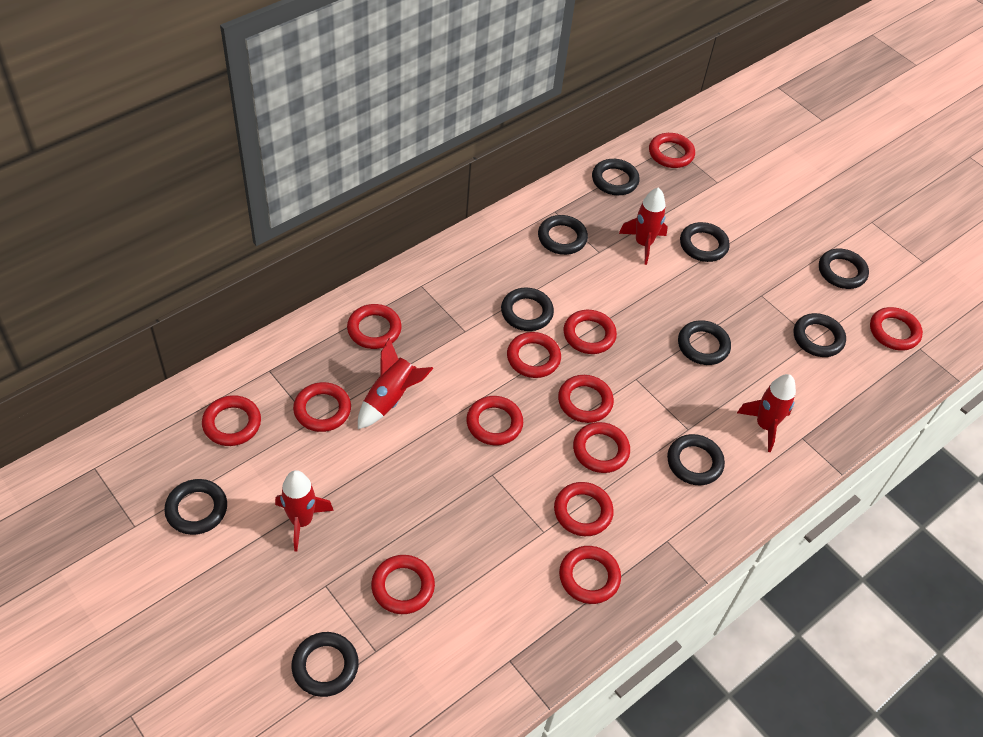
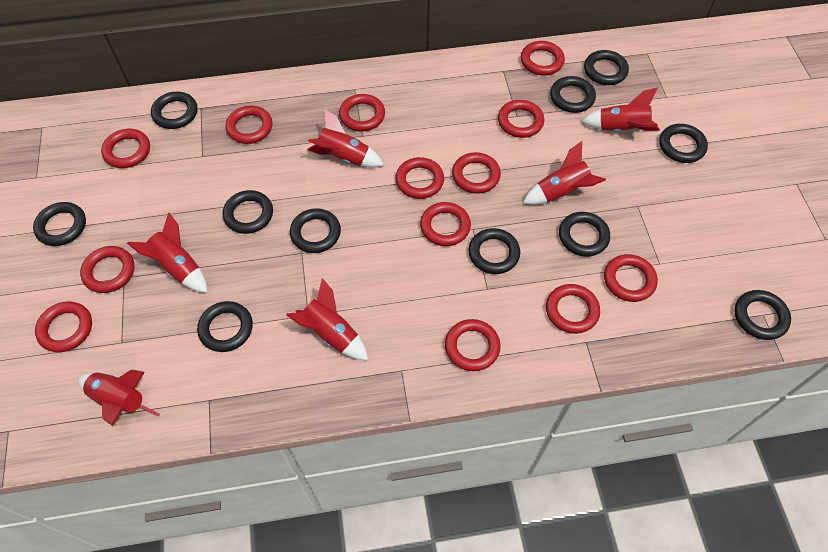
black ring: 10 -> 11
red rocket: 4 -> 6

